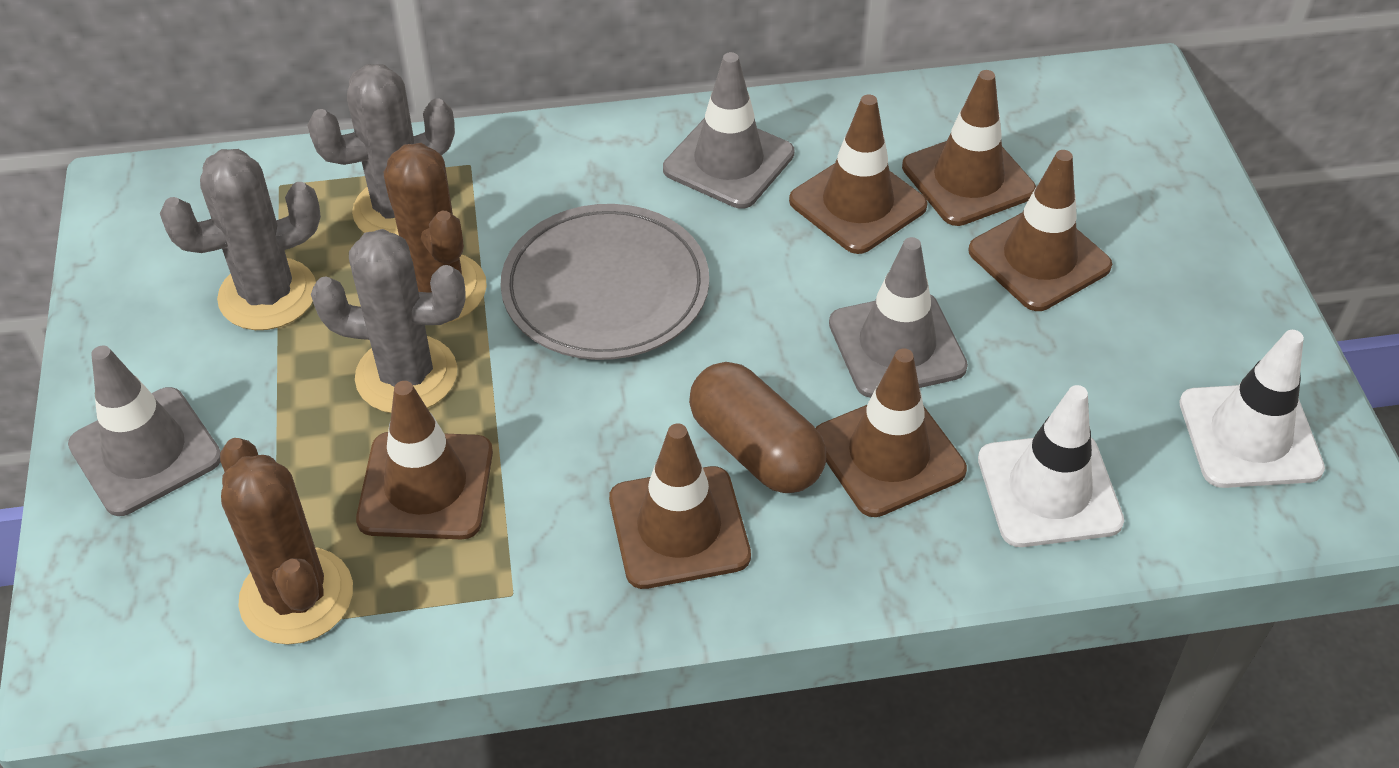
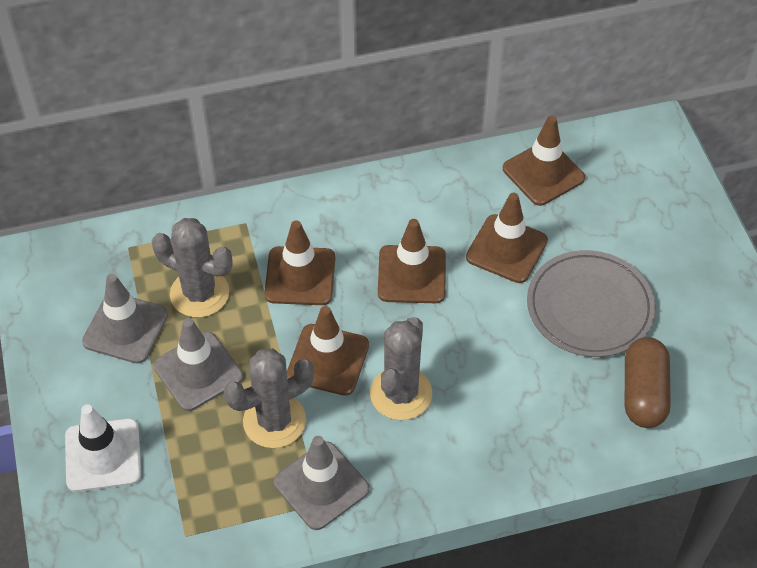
brown cactus: 2 -> 0
brown traffic cone: 6 -> 5
white traffic cone: 2 -> 1

